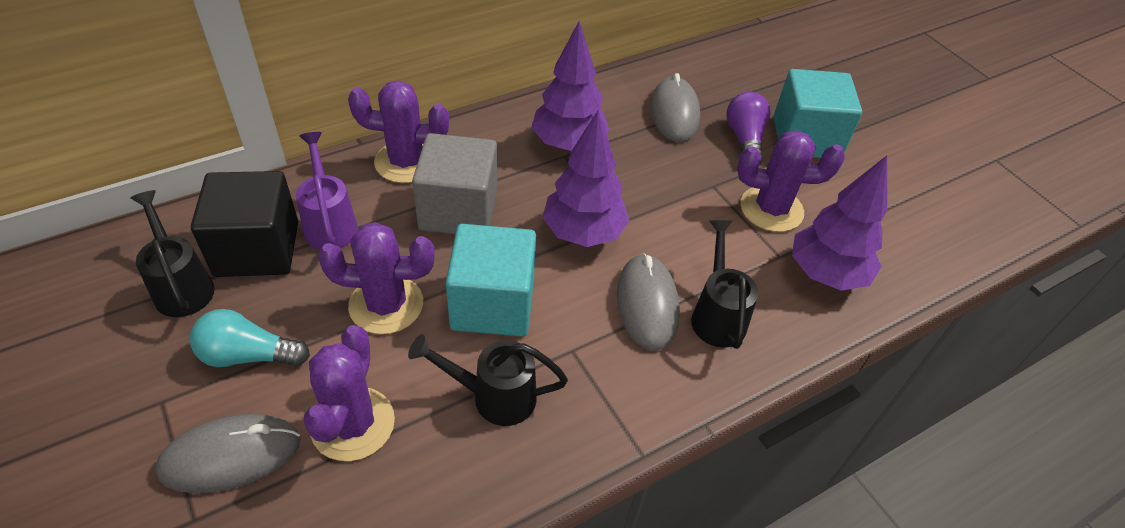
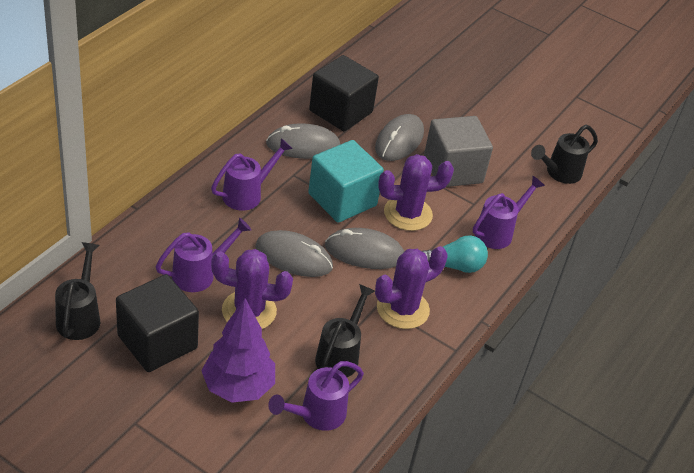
black cube: 1 -> 2
grey mouse: 3 -> 4
purple cactus: 4 -> 3
purple light bulb: 1 -> 0
purple tree: 3 -> 1
purple watering can: 1 -> 4
turquoise cube: 2 -> 1

